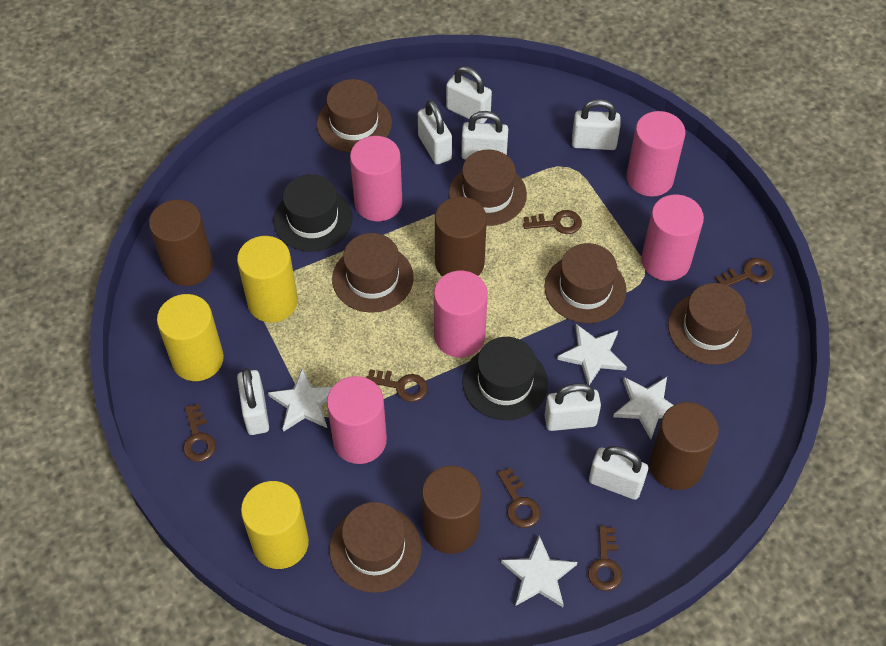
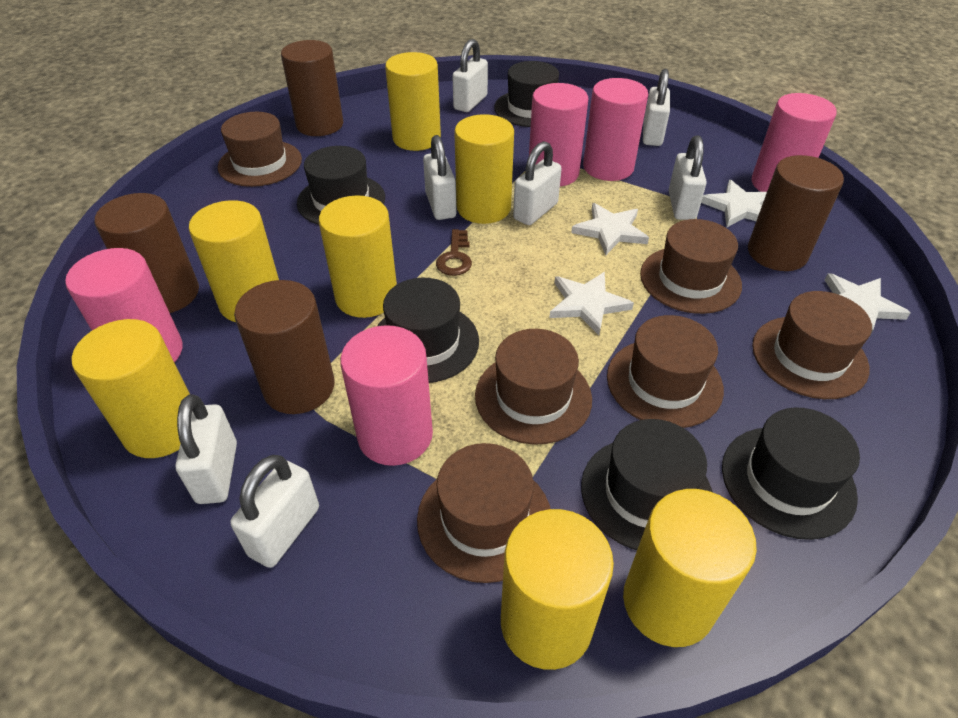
black hat: 2 -> 5
brown key: 6 -> 1
yellow cylinder: 3 -> 7

